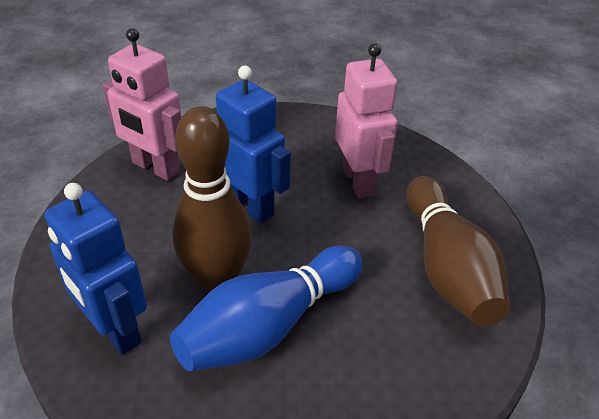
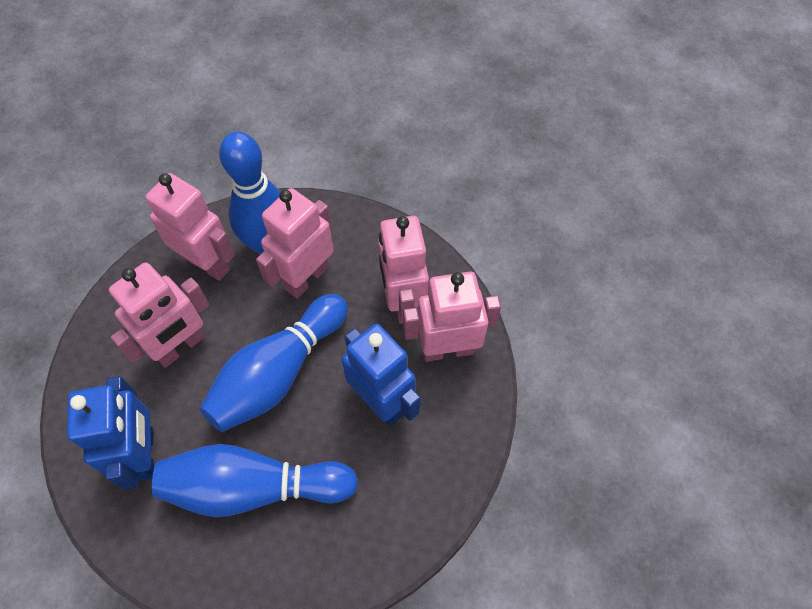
blue bowling pin: 1 -> 3
brown bowling pin: 2 -> 0
pink robot: 2 -> 5

